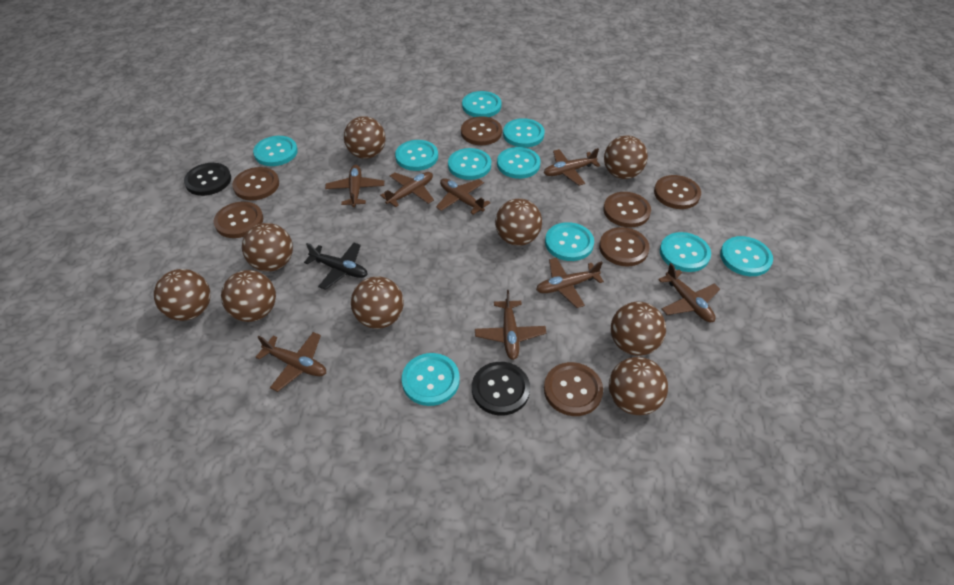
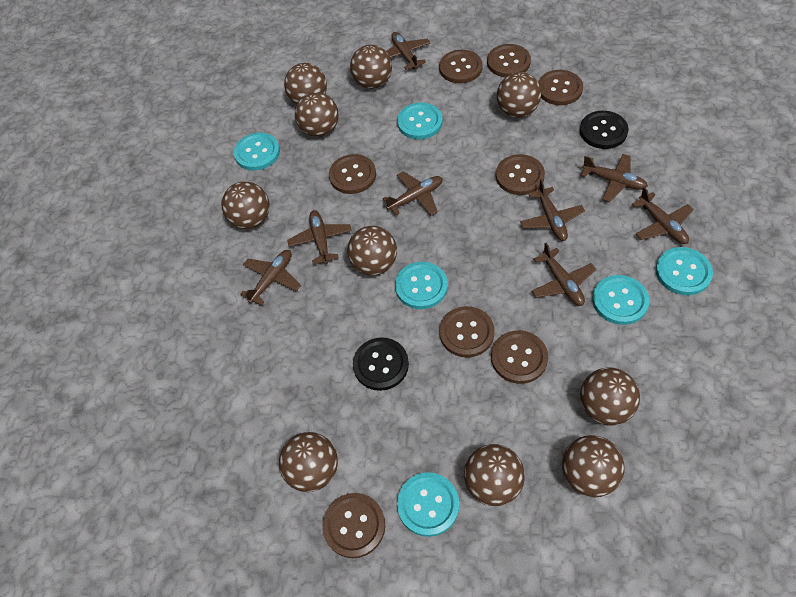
black plane: 1 -> 0
brown ball: 9 -> 10
brown button: 7 -> 8
turquoise button: 10 -> 6

